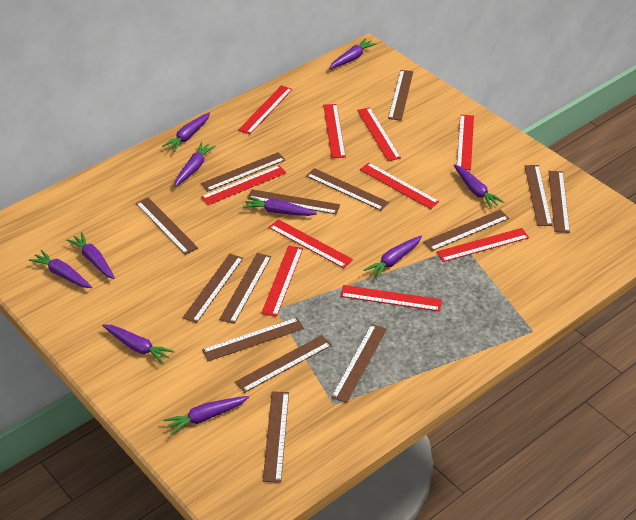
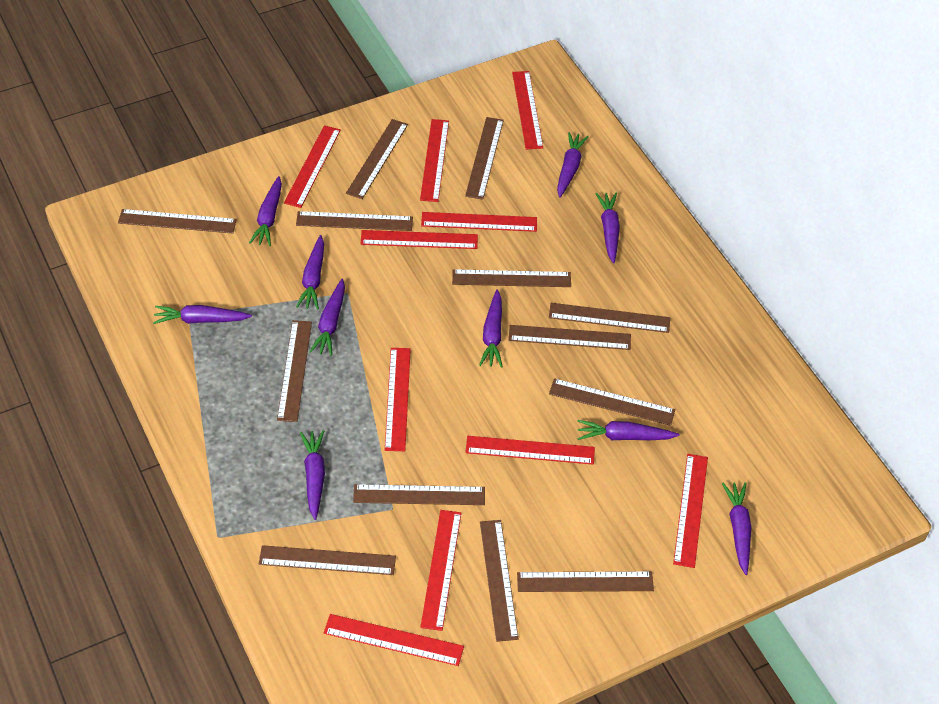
brown ruler: 14 -> 13

